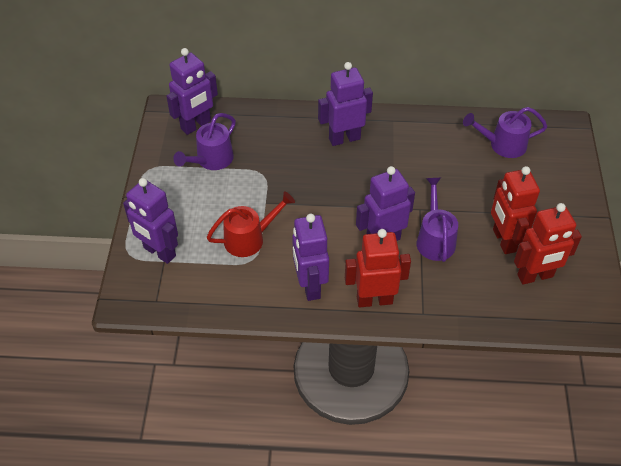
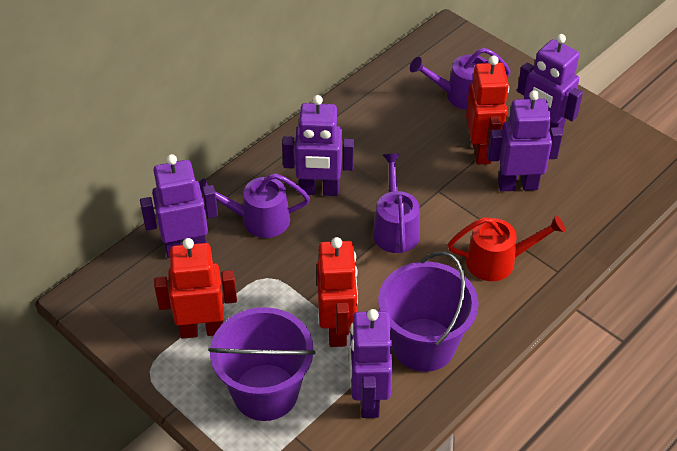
purple bucket: 0 -> 2

